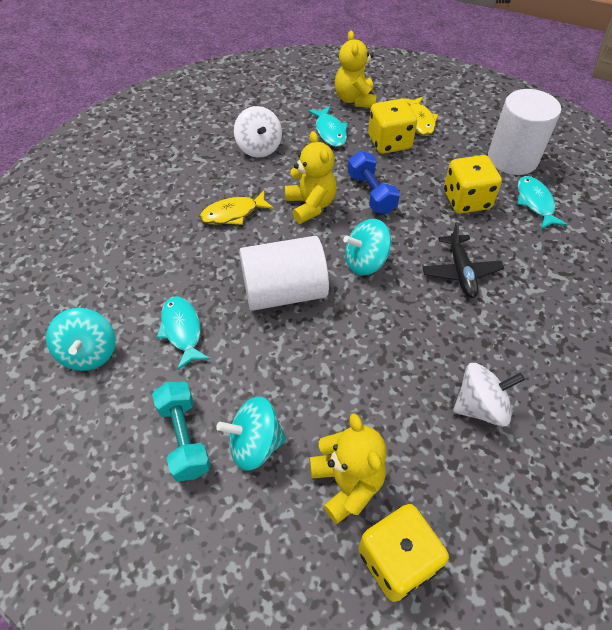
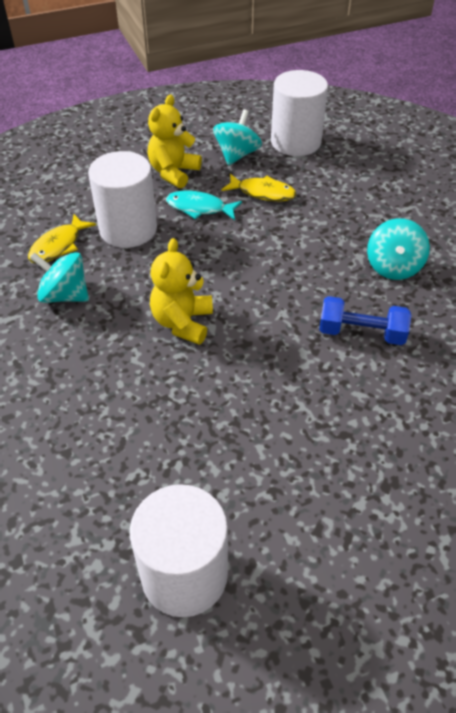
black plane: 1 -> 0
turquoise dumbbell: 1 -> 0
turquoise fish: 3 -> 1
white cylinder: 2 -> 3
white spinning top: 2 -> 0
yellow dice: 3 -> 0
yellow teddy bear: 3 -> 2

